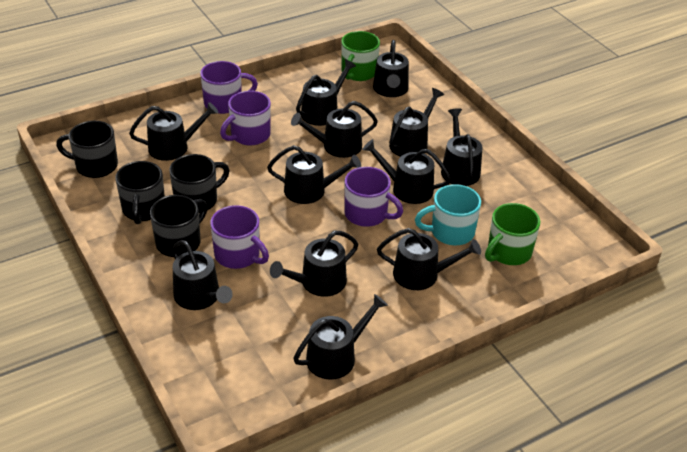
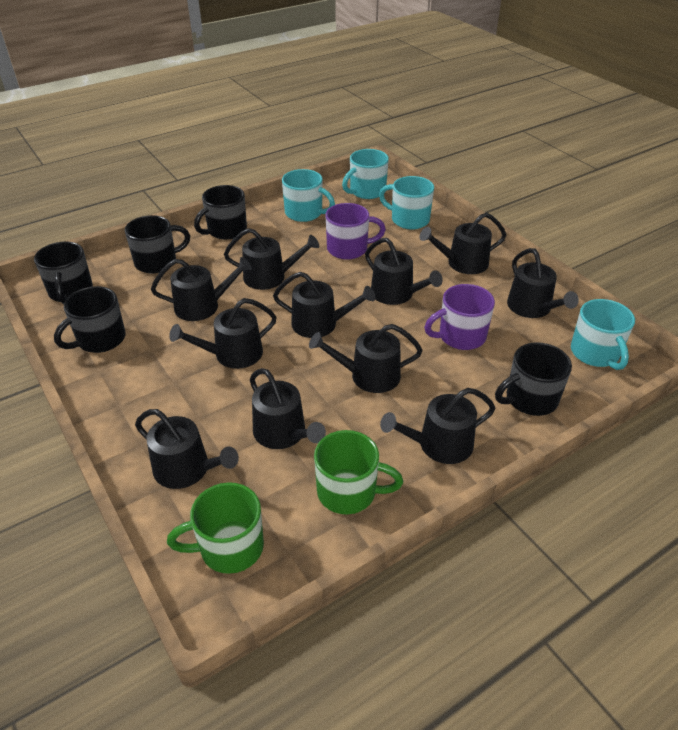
black mug: 4 -> 5
black watering can: 12 -> 11
purple mug: 4 -> 2
turquoise mug: 1 -> 4

